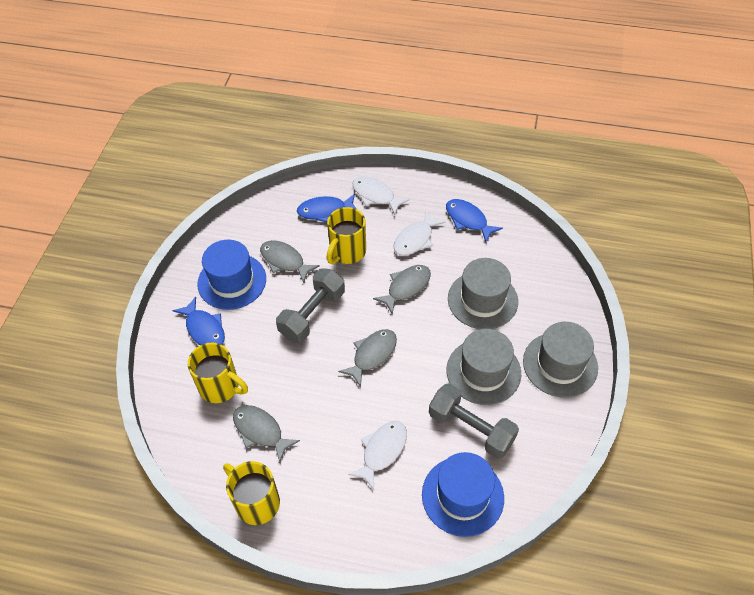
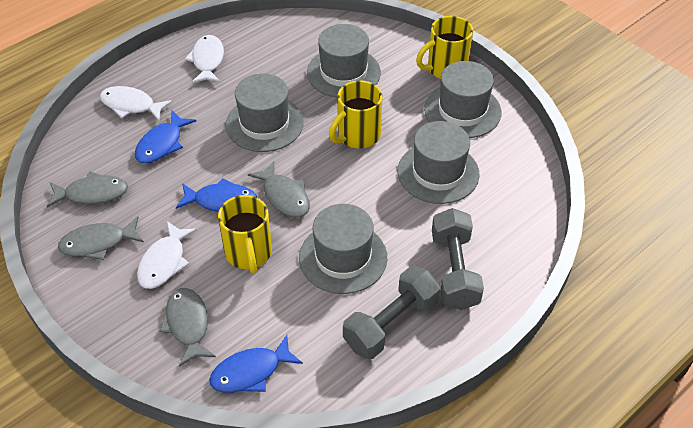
blue hat: 2 -> 0
grey hat: 3 -> 5

